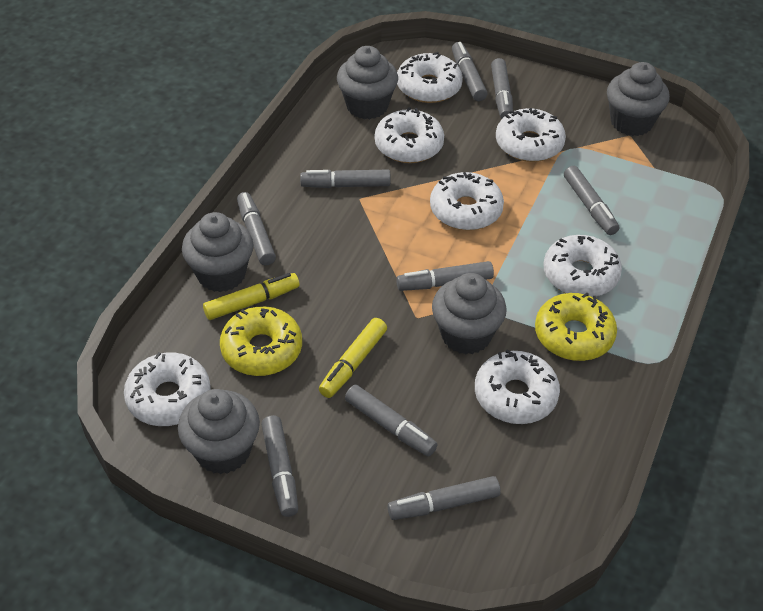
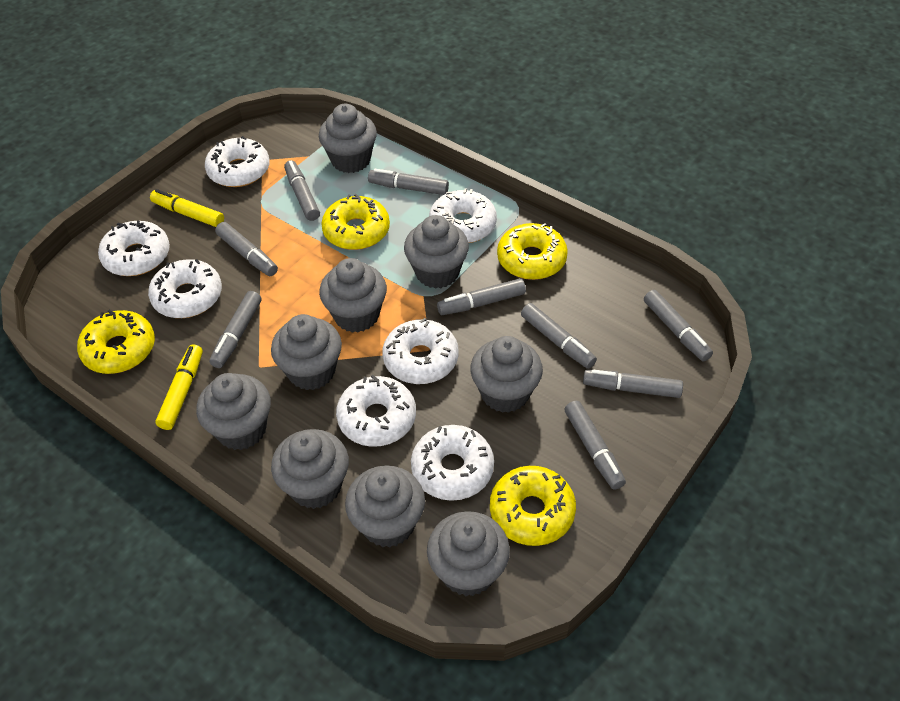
grey cupcake: 5 -> 9
yellow donut: 2 -> 4

